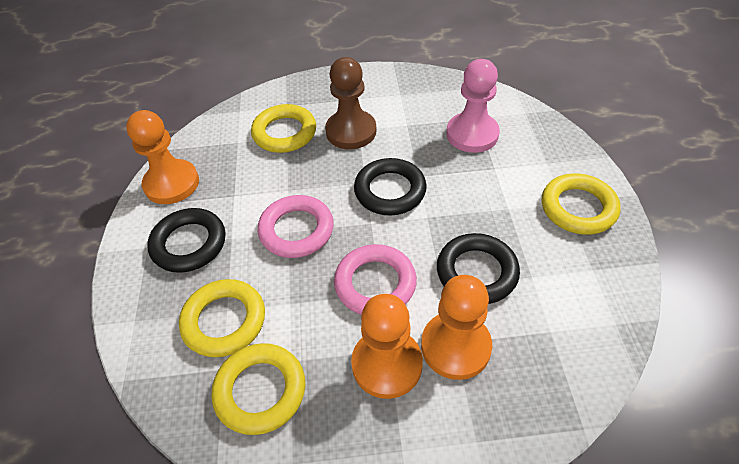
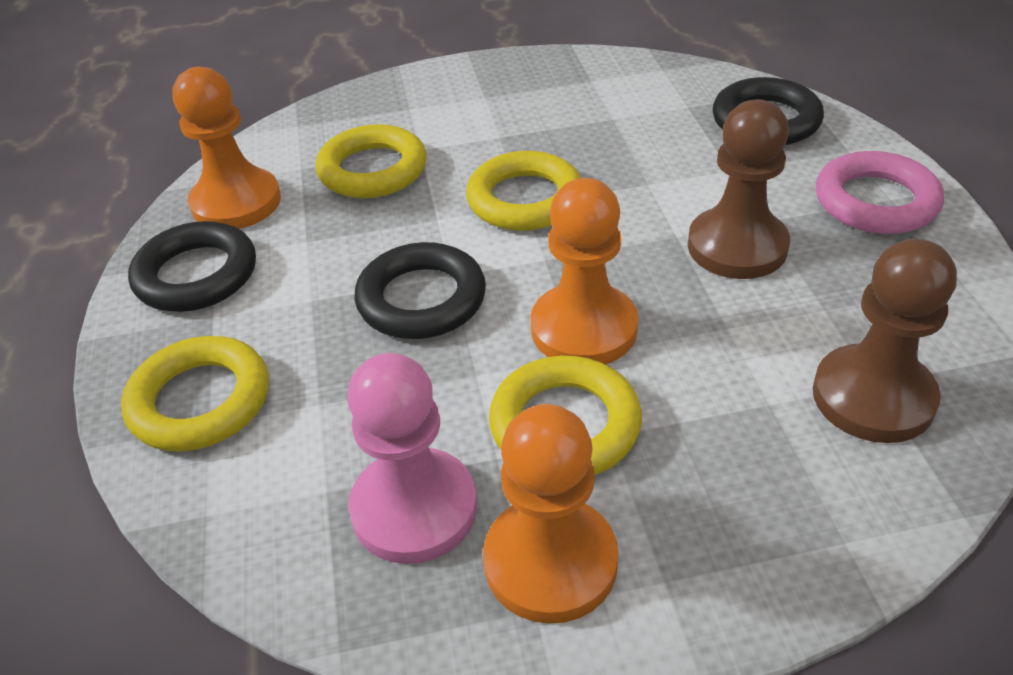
brown pawn: 1 -> 2
pink ring: 2 -> 1

